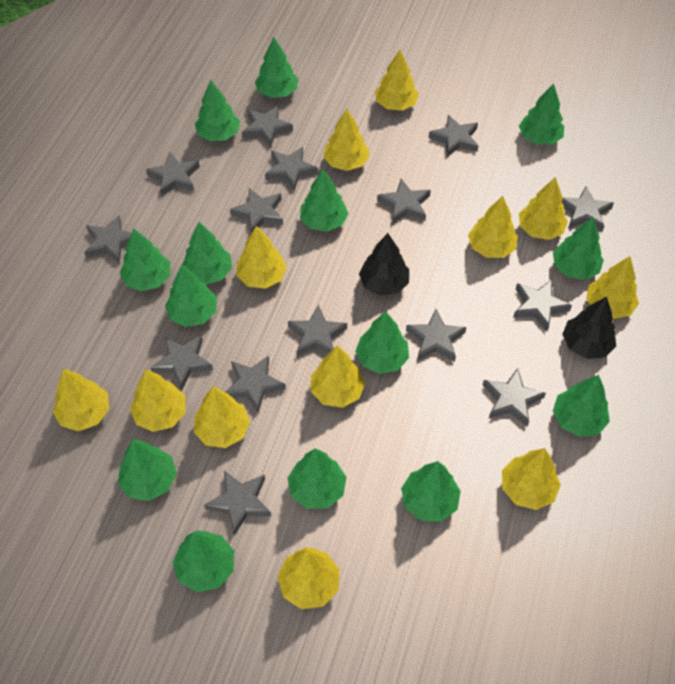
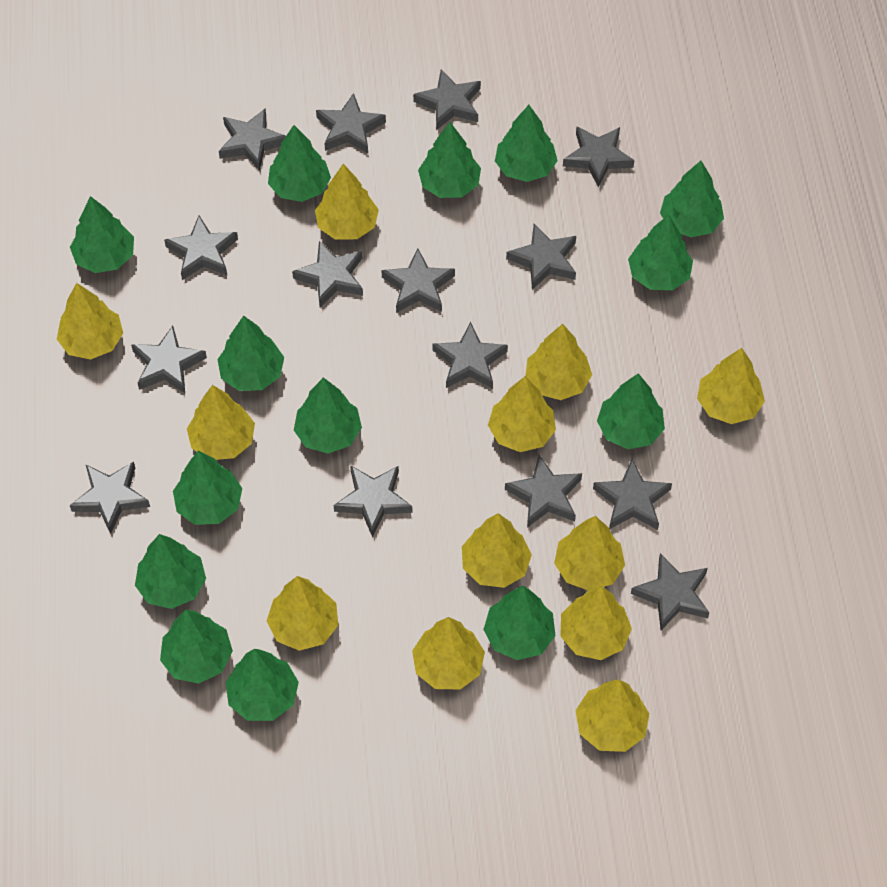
black tree: 2 -> 0

